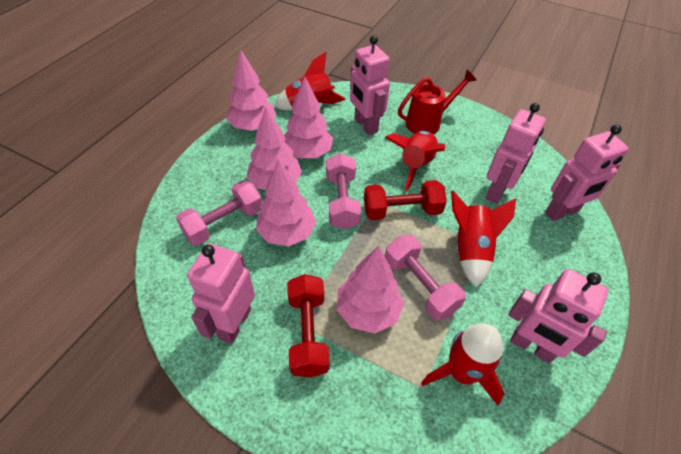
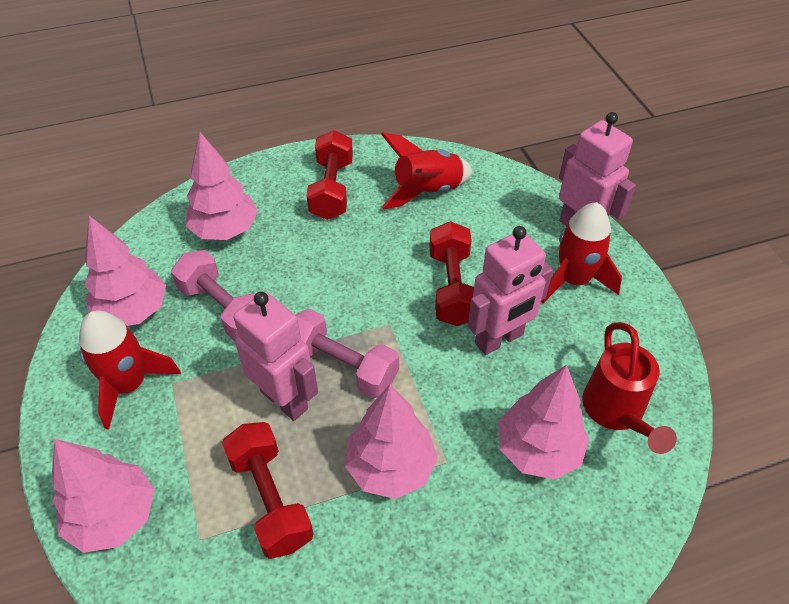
pink dumbbell: 3 -> 2
pink robot: 5 -> 3
red dumbbell: 2 -> 3
red rocket: 4 -> 3

